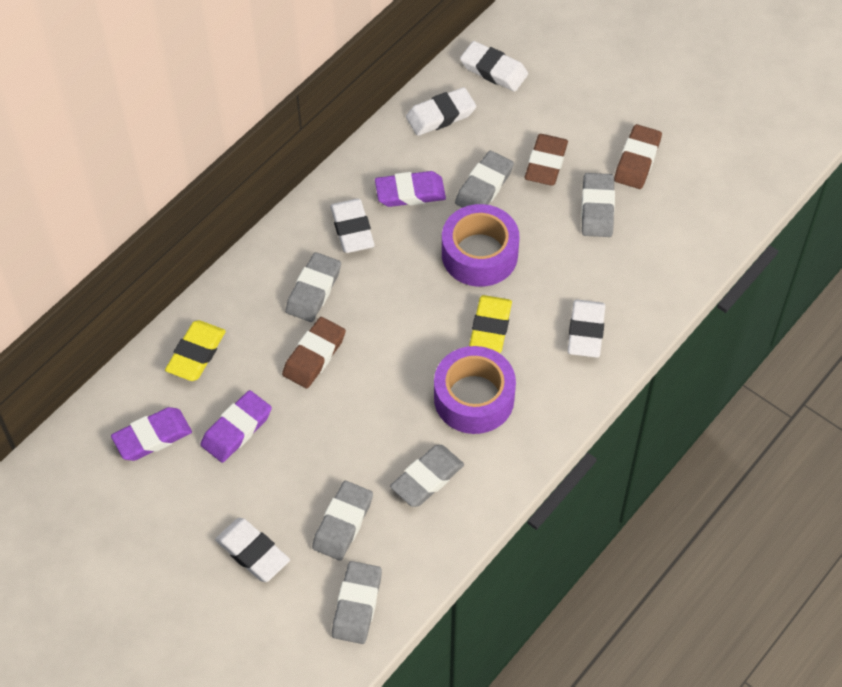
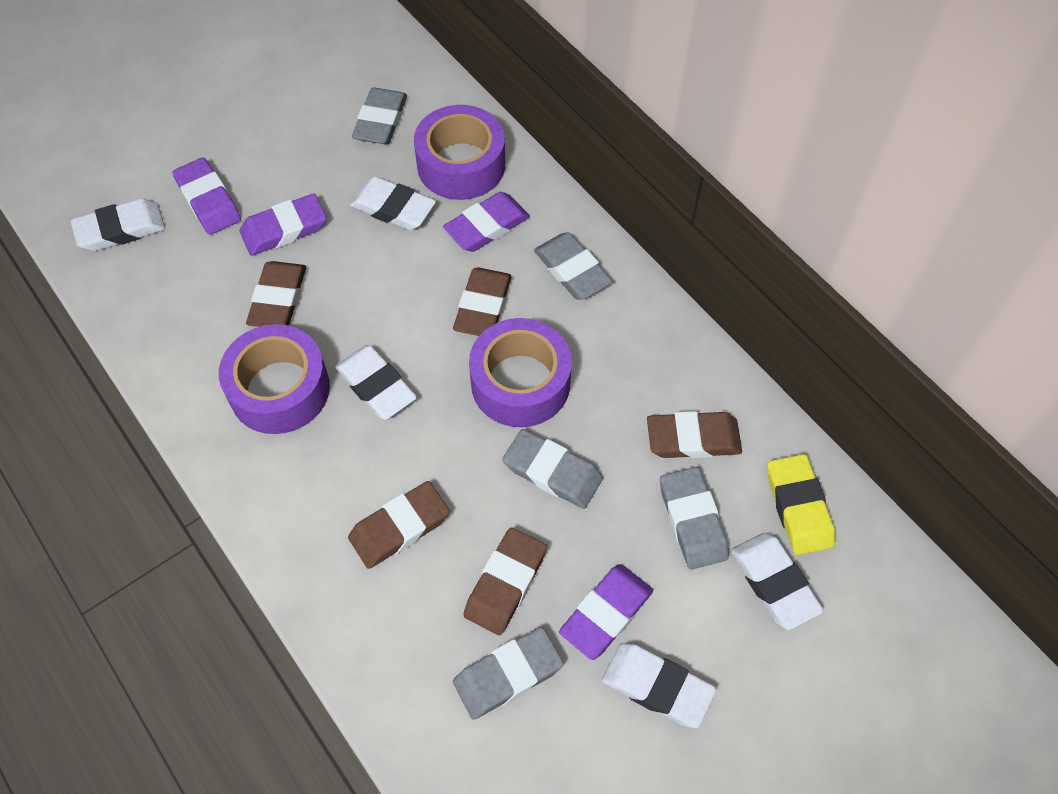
brown eraser: 3 -> 5
grey eraser: 6 -> 5
purple eraser: 3 -> 4
purple tape: 2 -> 3
yellow eraser: 2 -> 1

